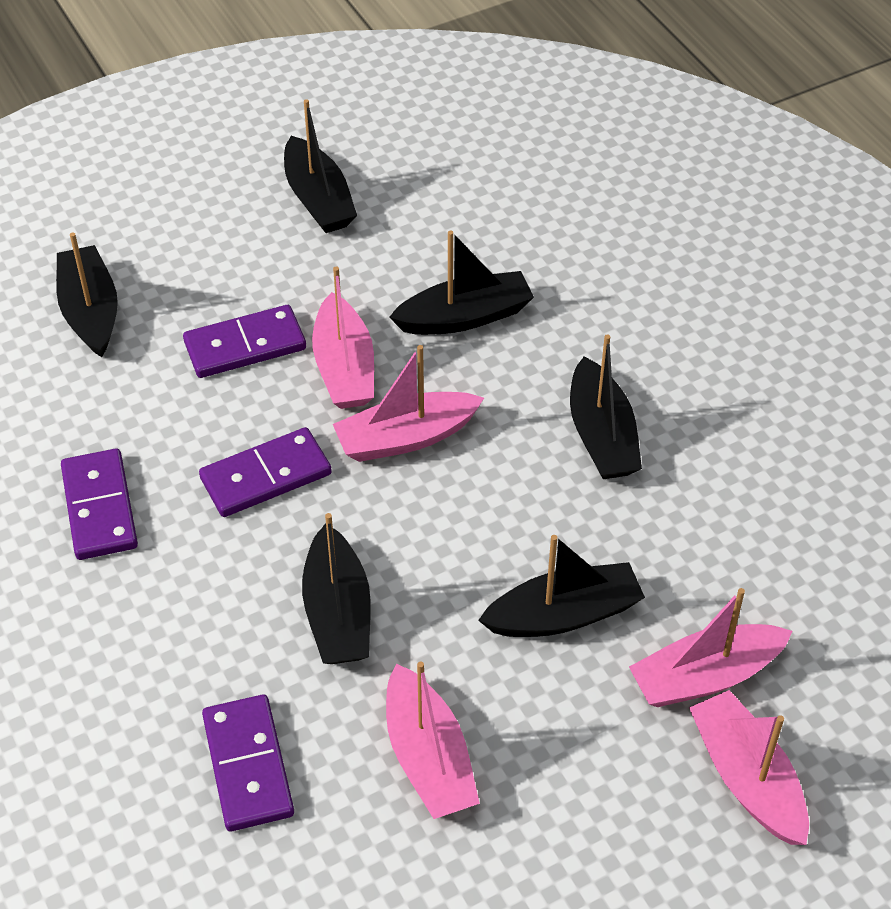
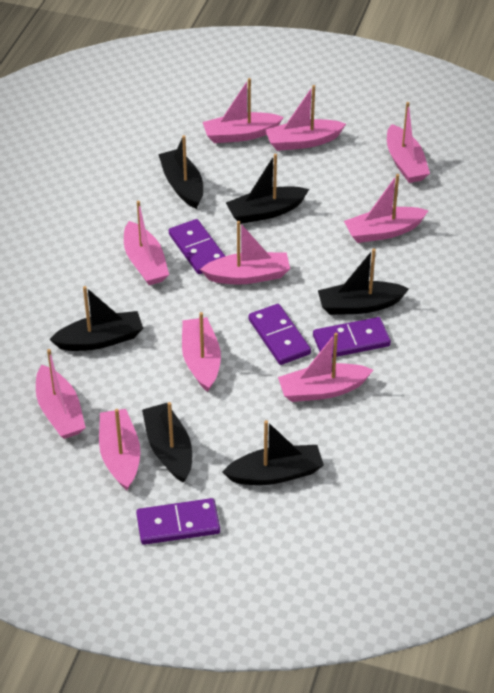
pink boat: 5 -> 10

